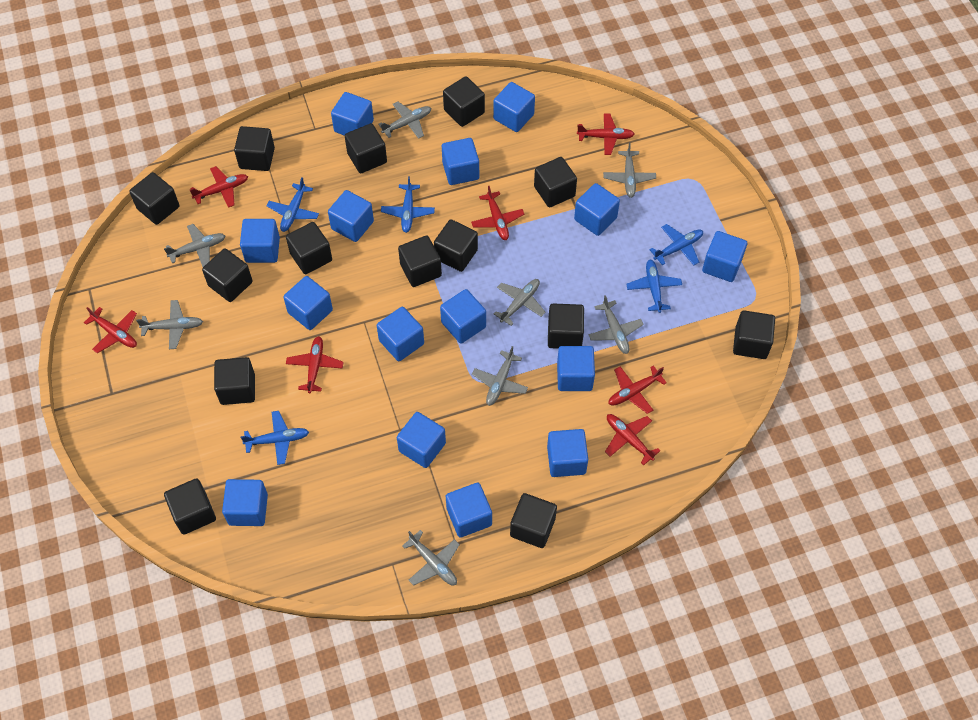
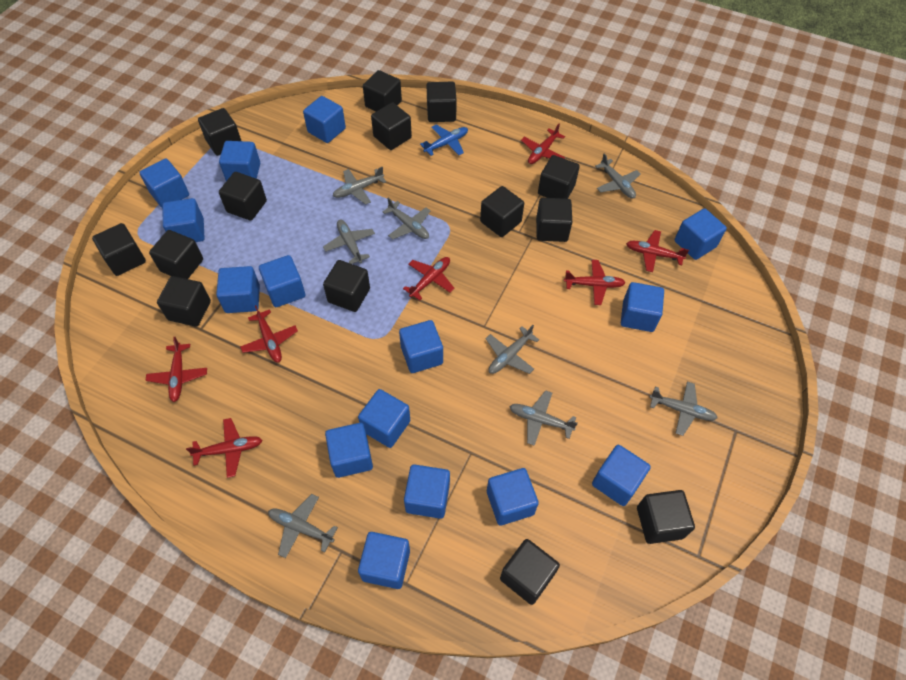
blue plane: 5 -> 1

